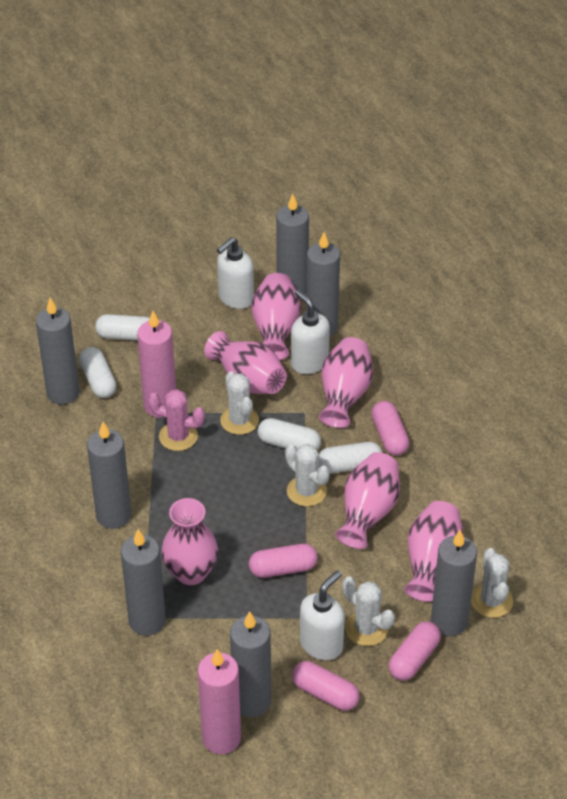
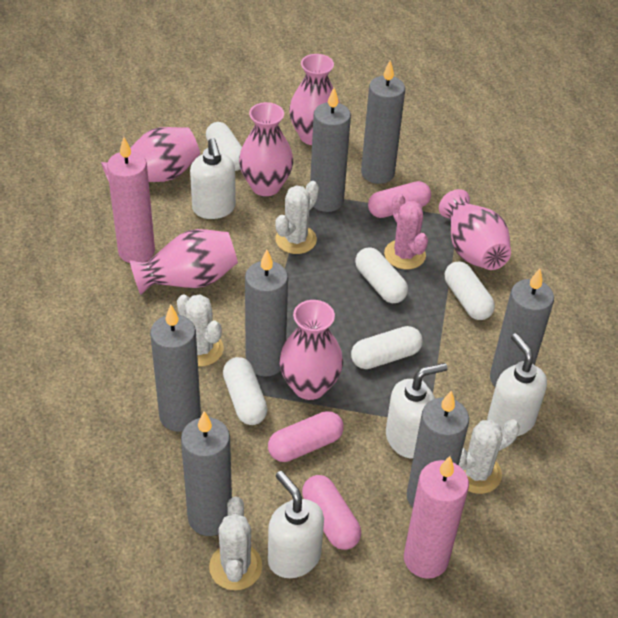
pink capsule: 4 -> 3
white capsule: 4 -> 5
white soap dispenser: 3 -> 4

